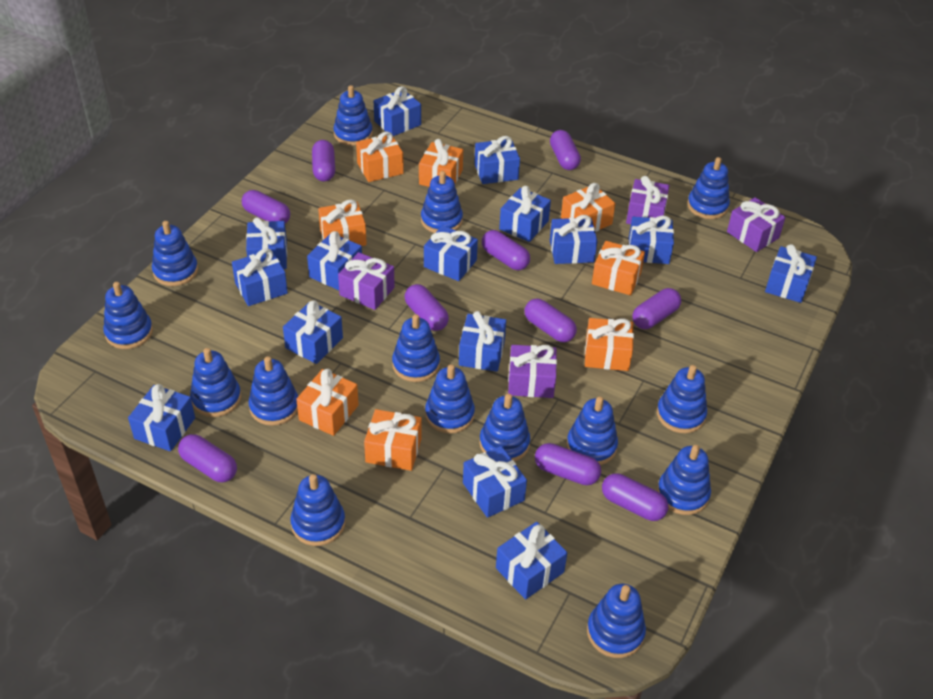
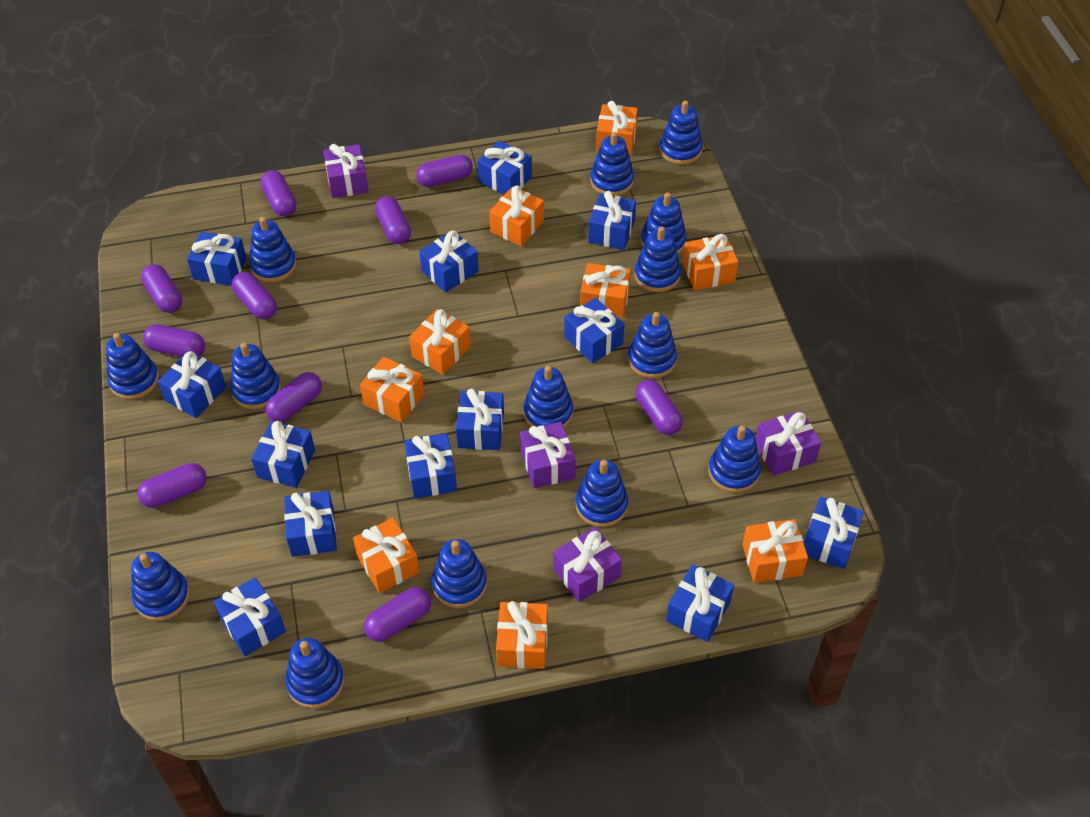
blue gift: 15 -> 13
blue stacking toy: 15 -> 14
orange gift: 8 -> 9

